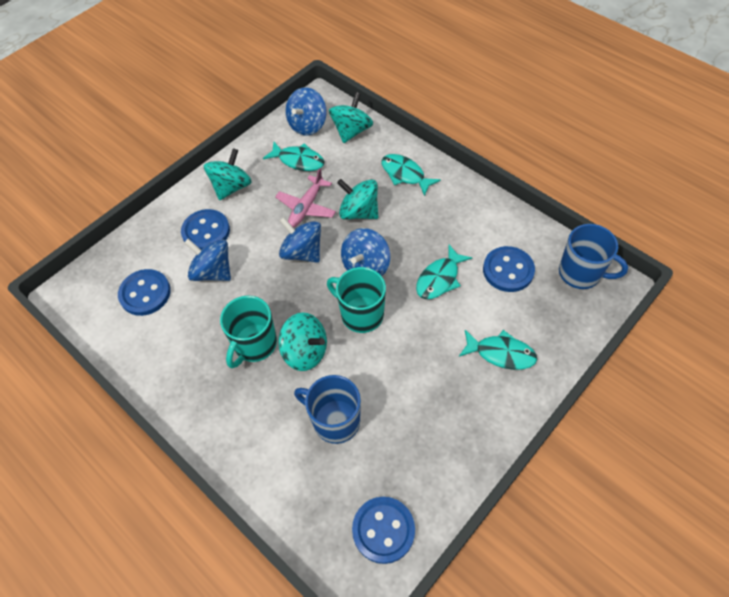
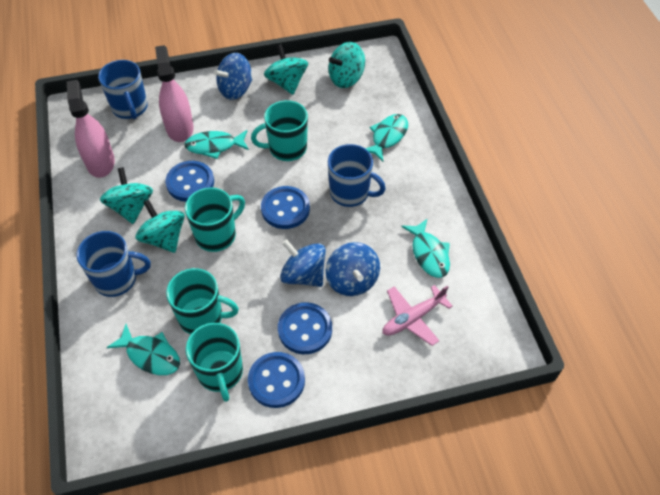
blue mug: 2 -> 3
blue spinning top: 4 -> 3
pink spray bottle: 0 -> 2
turquoise mug: 2 -> 4

